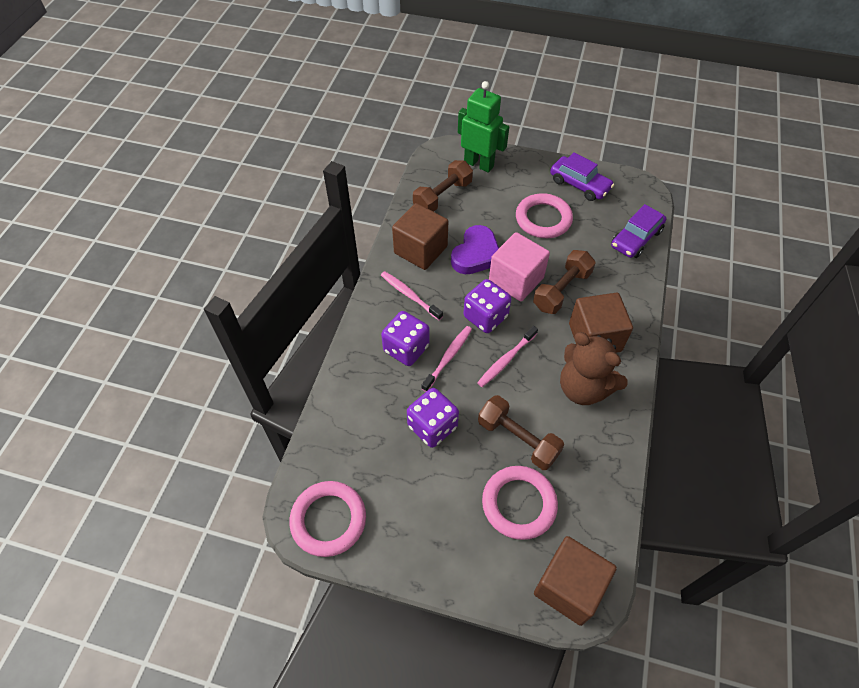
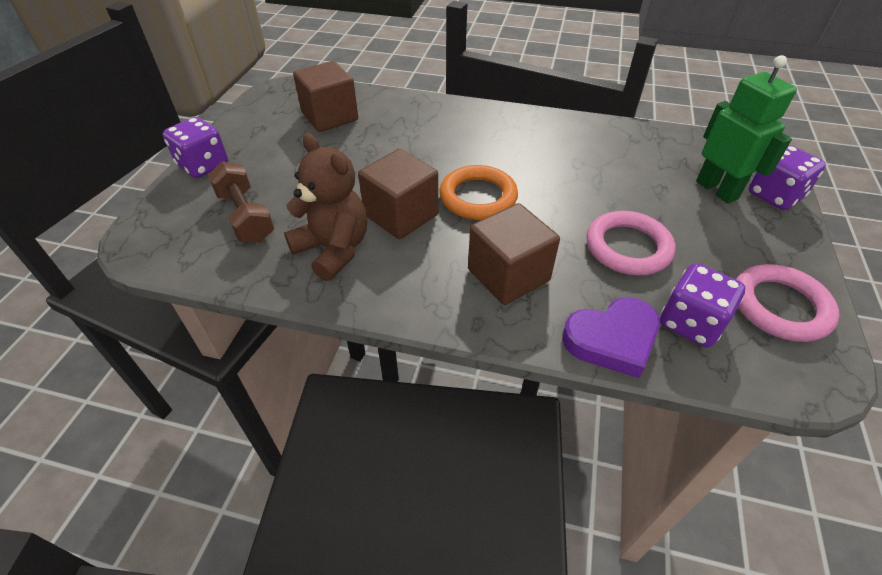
brown dumbbell: 3 -> 1
orange ring: 0 -> 1
pink cube: 1 -> 0
pink ring: 3 -> 2
pink toothbrush: 3 -> 0
purple car: 2 -> 0

